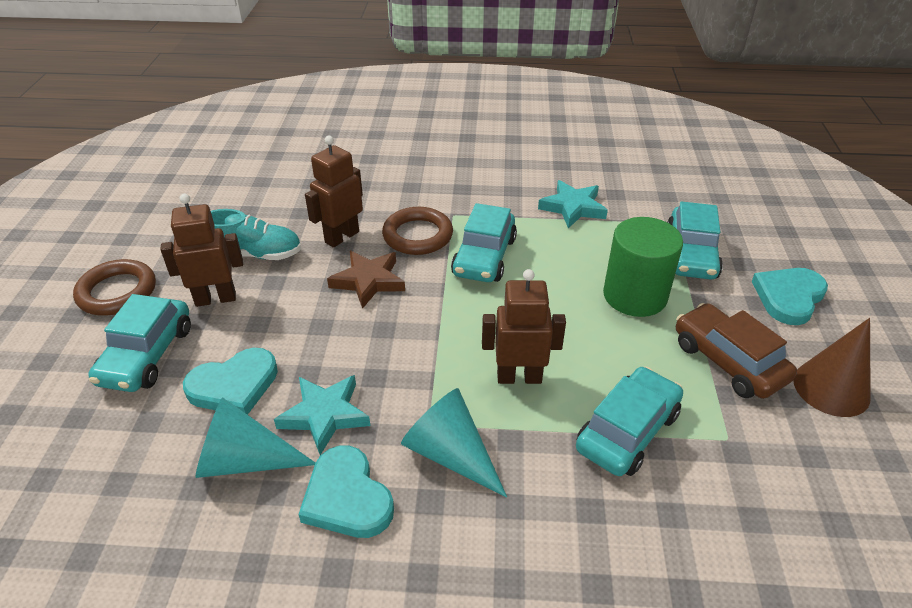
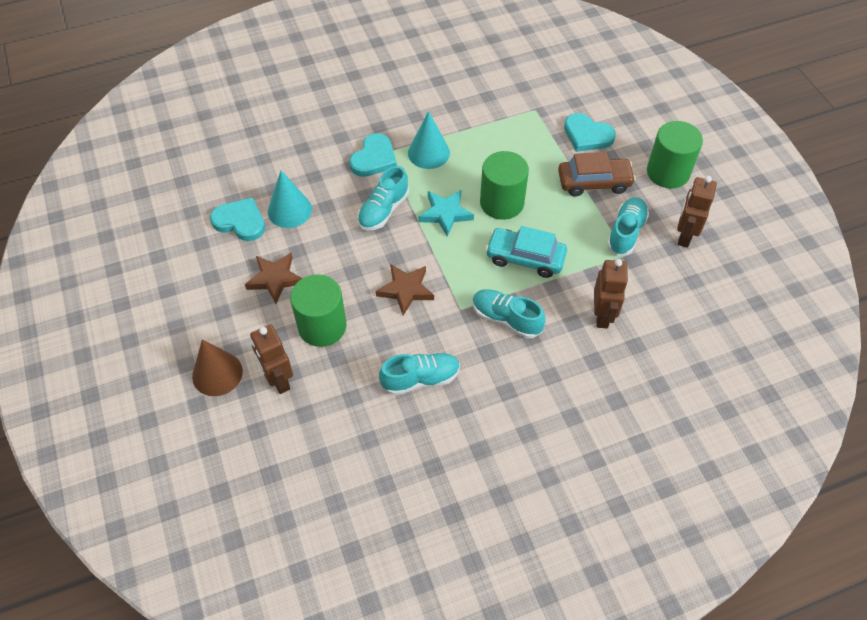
brown ring: 2 -> 0
brown star: 1 -> 2
green cylinder: 1 -> 3
turquoise car: 4 -> 1
turquoise shoe: 1 -> 4
turquoise star: 2 -> 1

